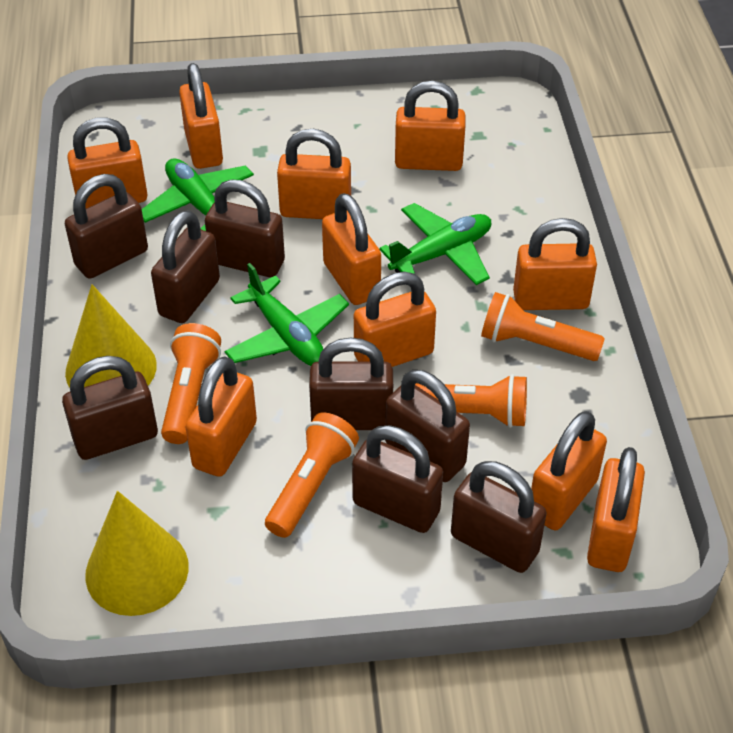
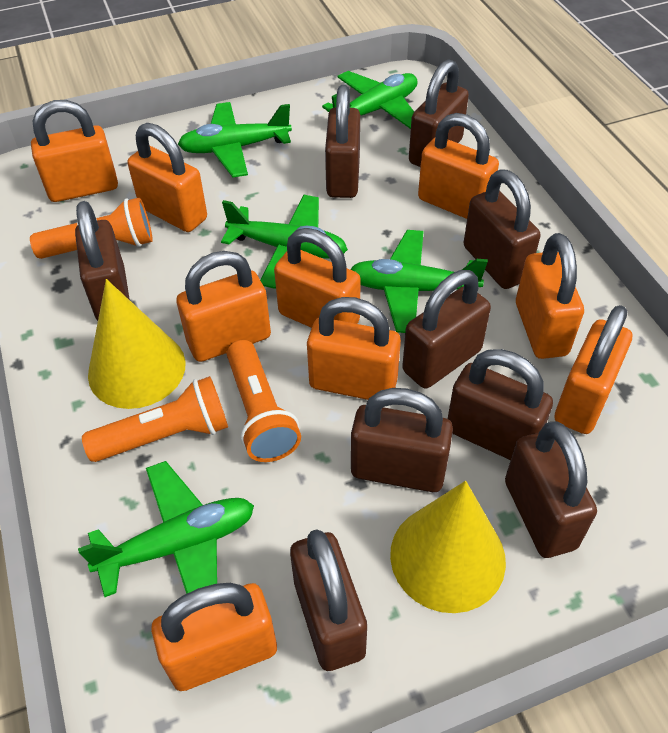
brown padlock: 8 -> 9
green plane: 3 -> 5
orange flashlight: 4 -> 3
orange padlock: 10 -> 9

